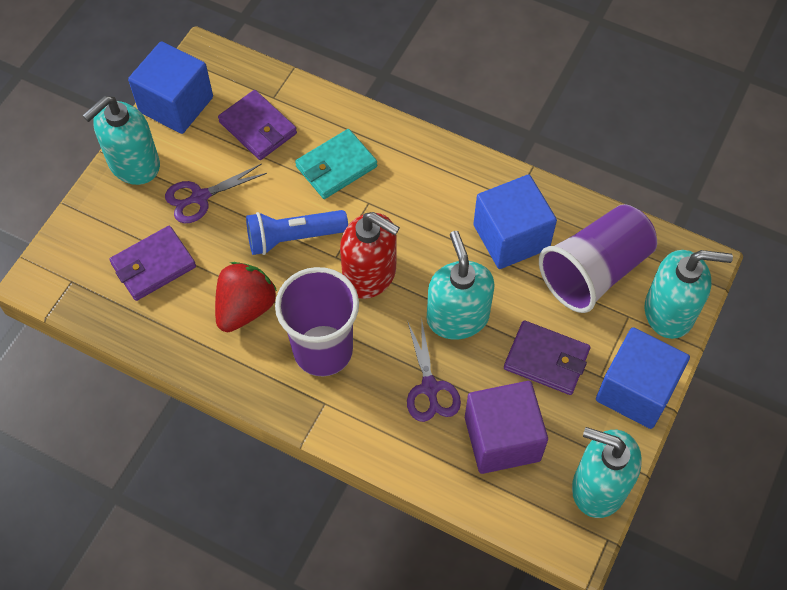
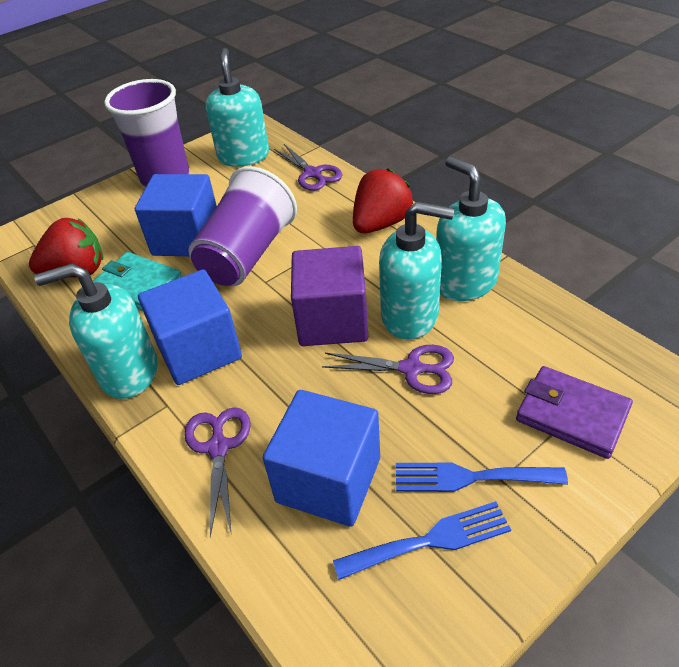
blue flashlight: 1 -> 0
blue fork: 0 -> 2
purple scissors: 2 -> 3
purple wallet: 3 -> 1
red soap dispenser: 1 -> 0
red strawberry: 1 -> 2

